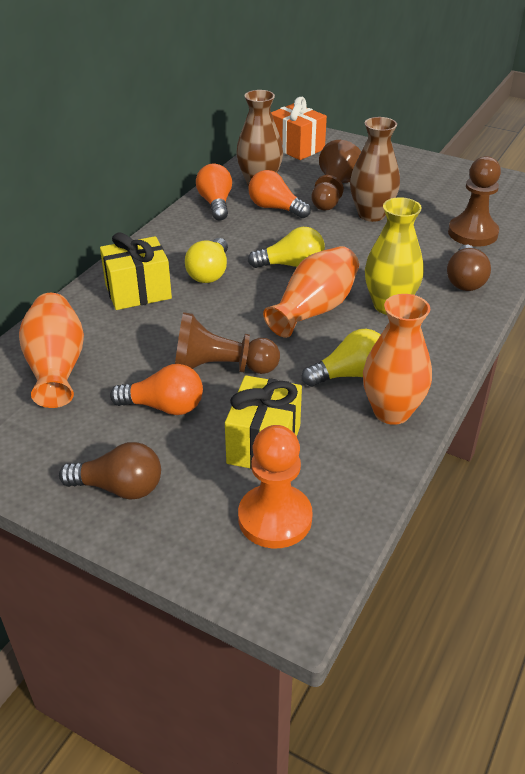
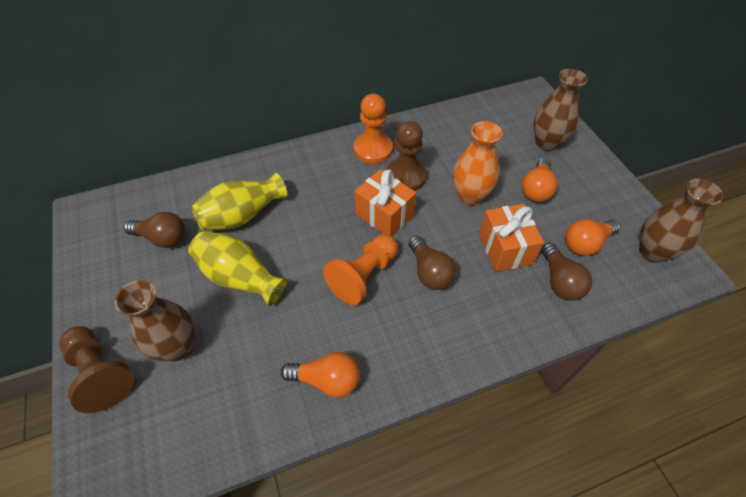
brown light bulb: 2 -> 3
brown pawn: 3 -> 2
brown vase: 2 -> 3
orange gift: 1 -> 2
orange pawn: 1 -> 2
orange vase: 3 -> 1
yellow gift: 2 -> 0
yellow light bulb: 3 -> 0
yellow vase: 1 -> 2

